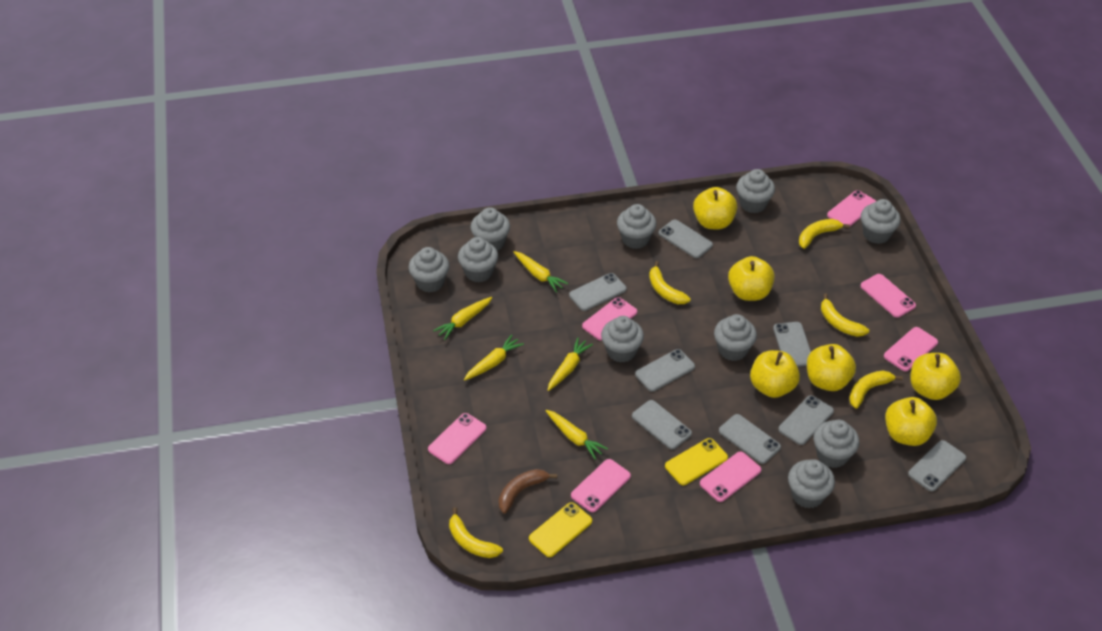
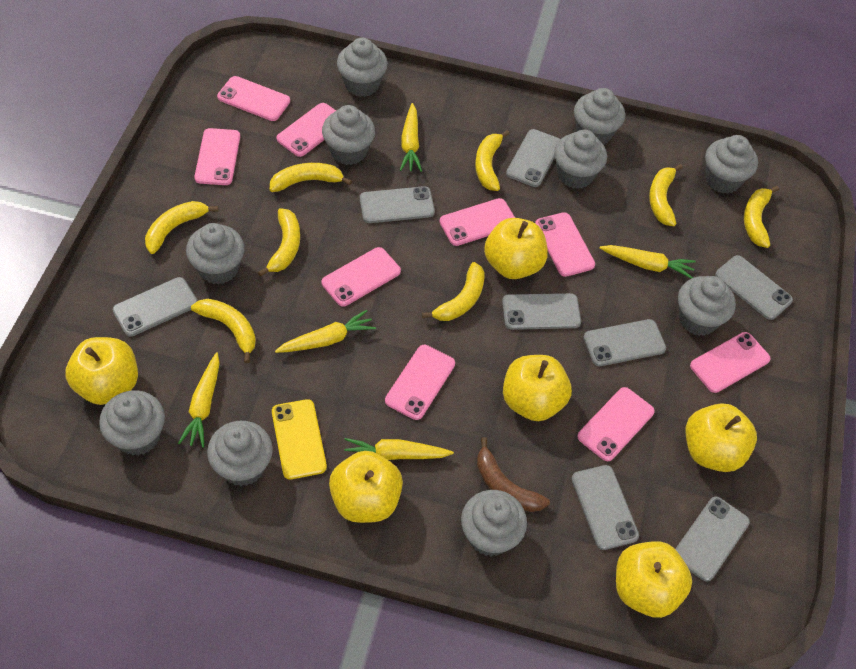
pink phone: 7 -> 9
yellow banana: 5 -> 8
yellow phone: 2 -> 1

